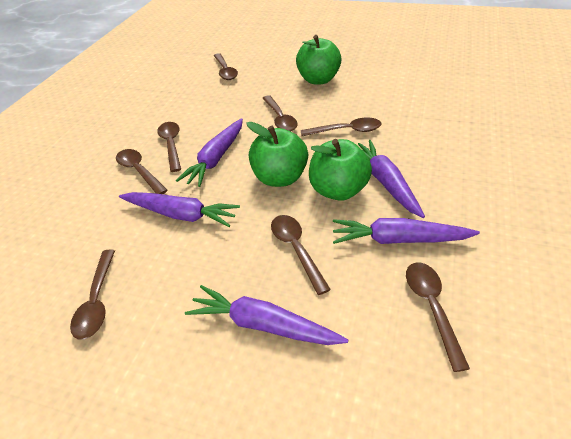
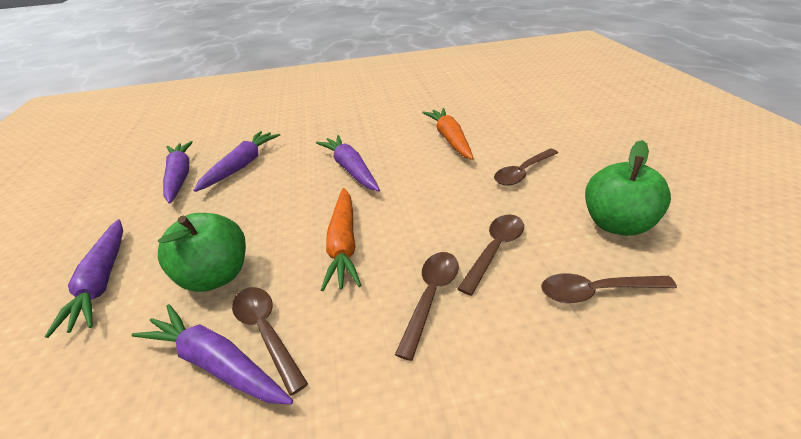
brown spoon: 8 -> 5
green apple: 3 -> 2
orange carrot: 0 -> 2

